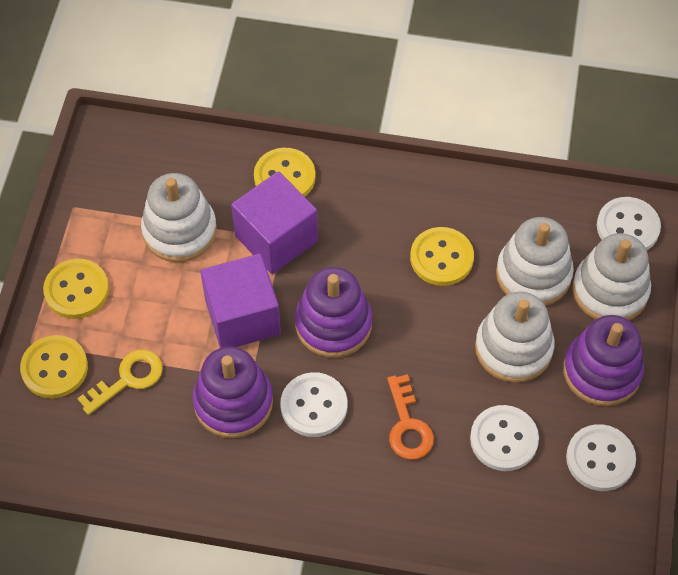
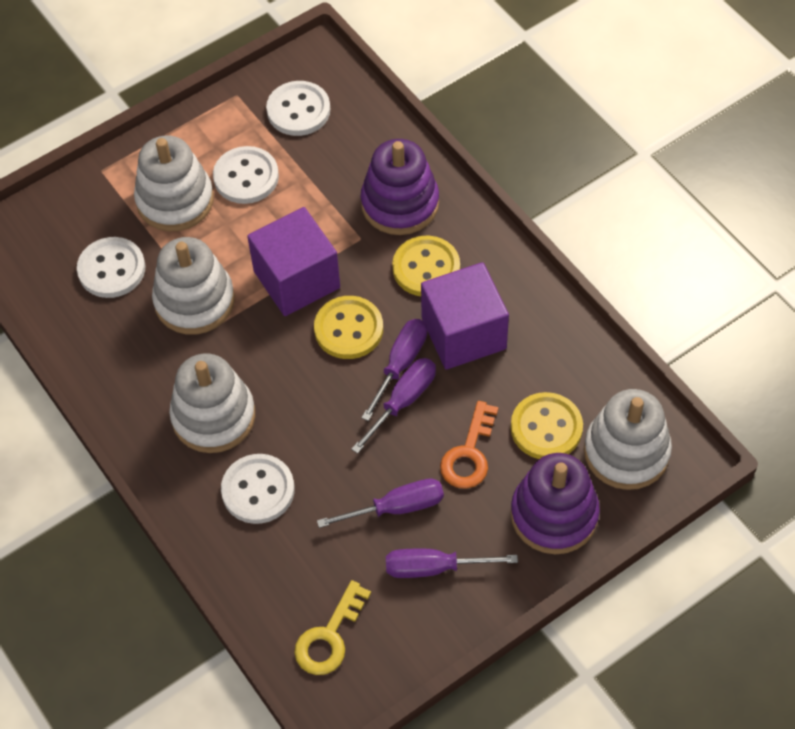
purple screwdriver: 0 -> 4
purple stacking toy: 3 -> 2
yellow button: 4 -> 3

